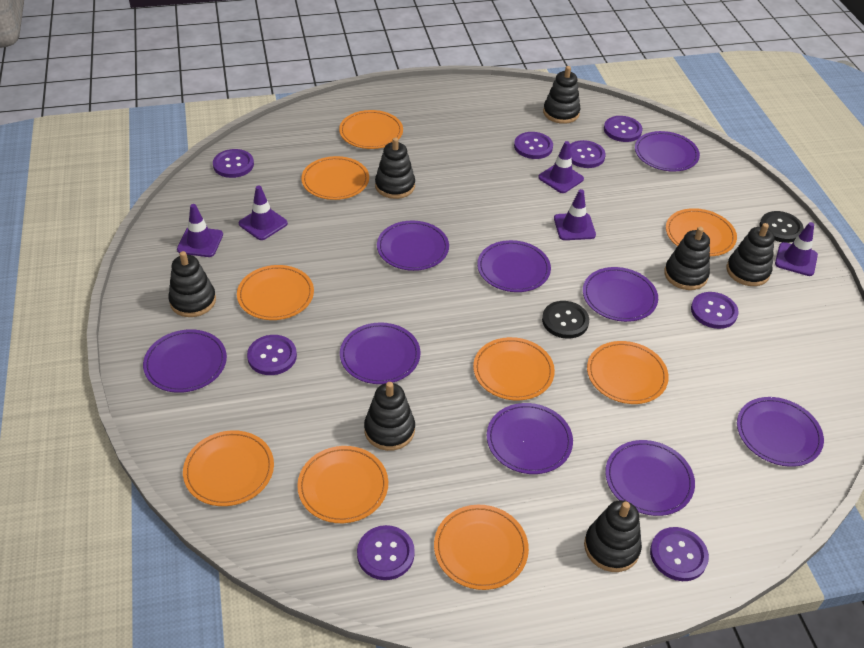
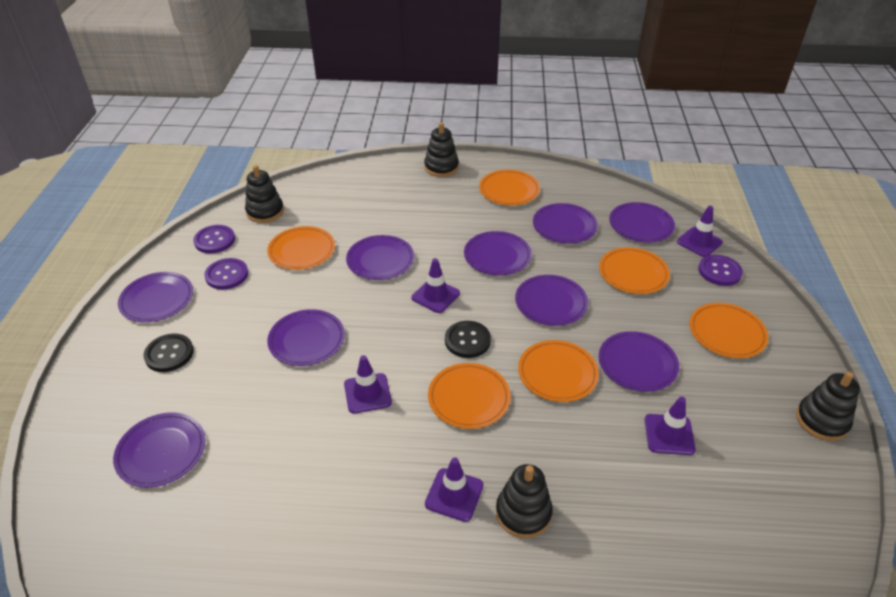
black stacking toy: 7 -> 4
orange plate: 9 -> 6
purple button: 8 -> 3

